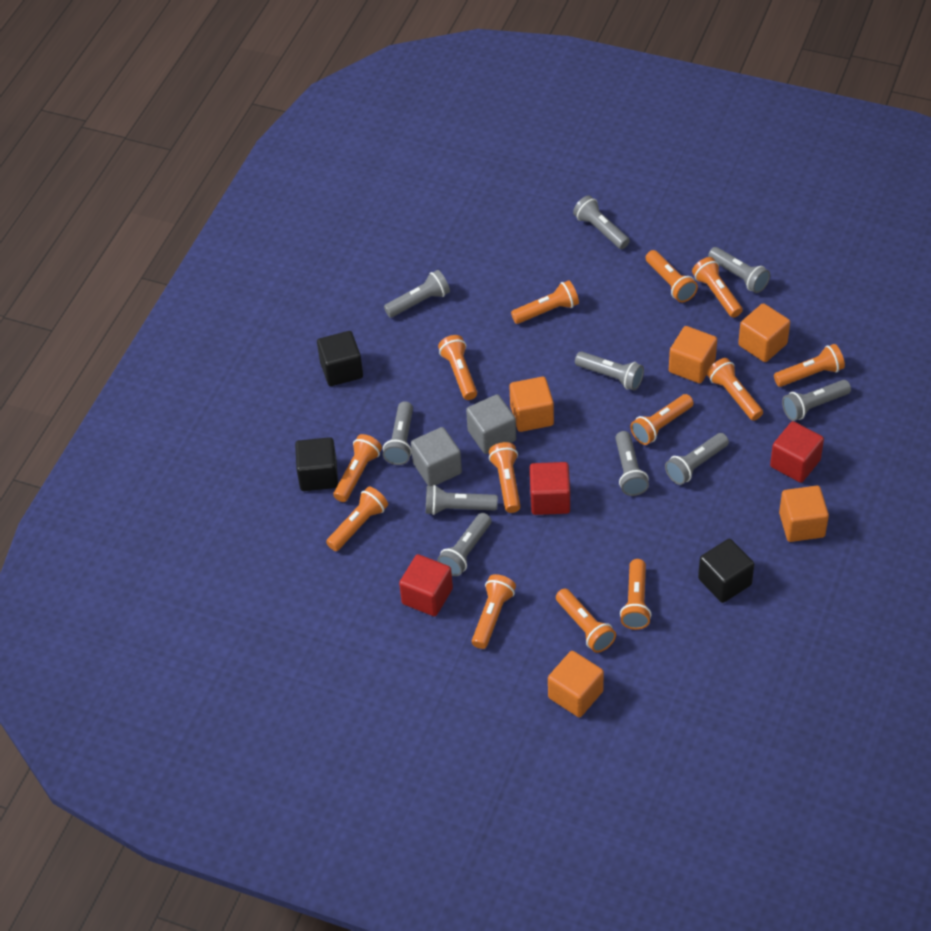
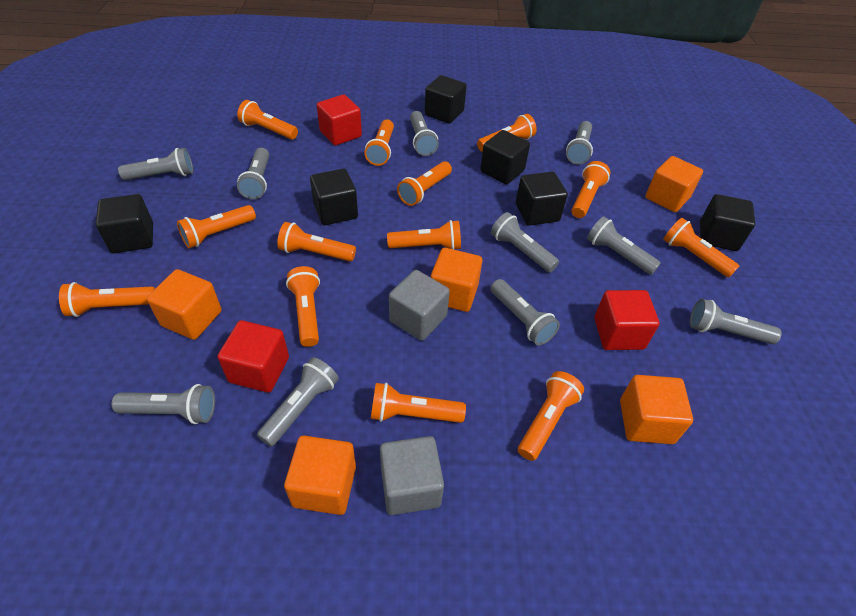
black cube: 3 -> 6

